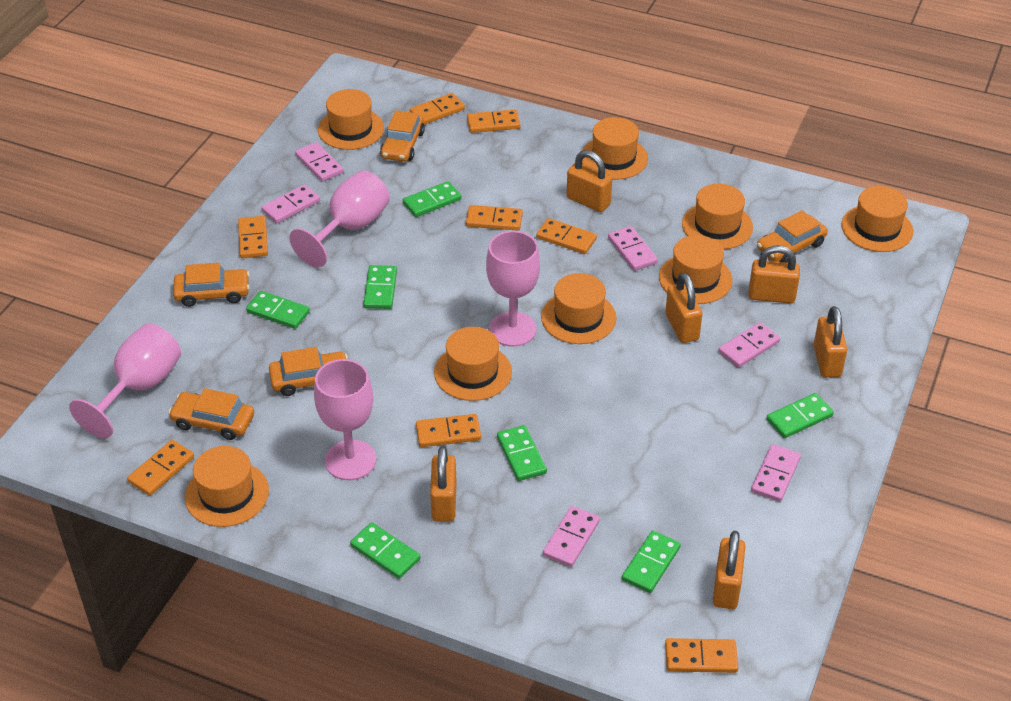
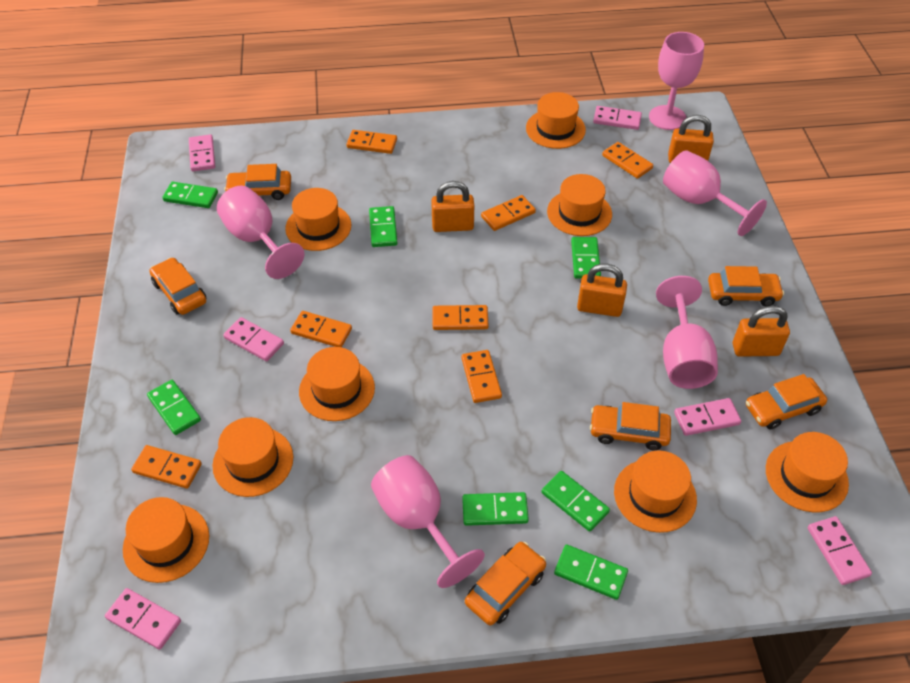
orange car: 5 -> 6
orange domino: 8 -> 7
orange padlock: 6 -> 4
pink goblet: 4 -> 5

